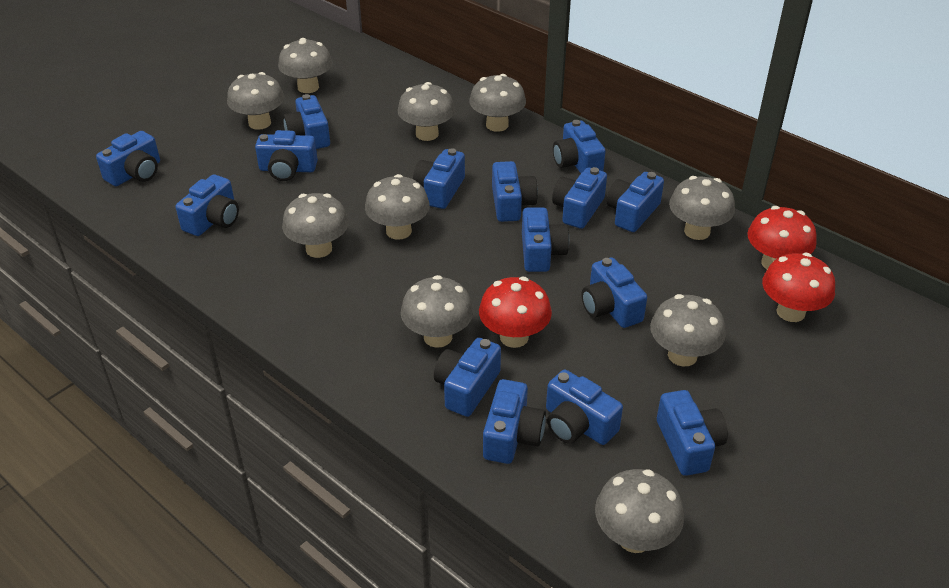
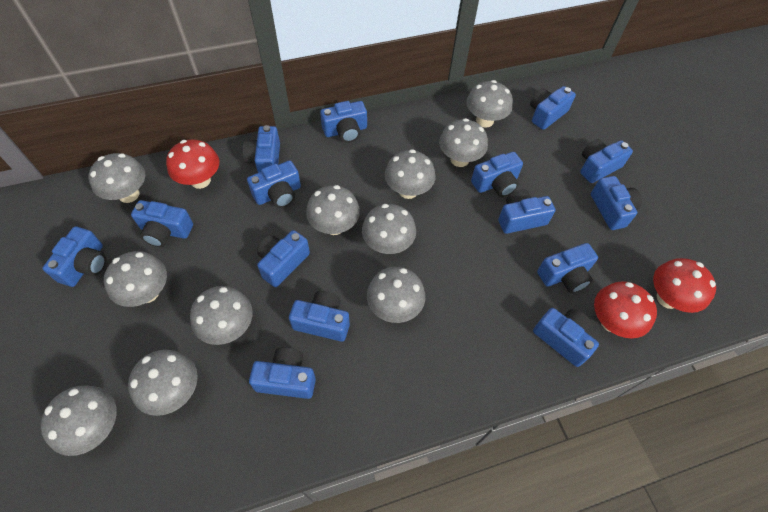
grey mushroom: 10 -> 11

